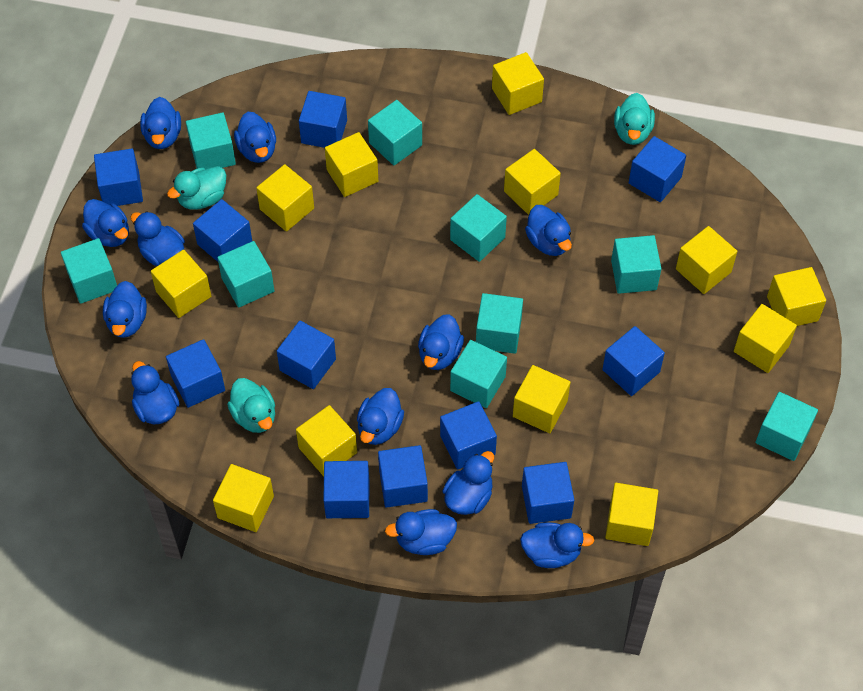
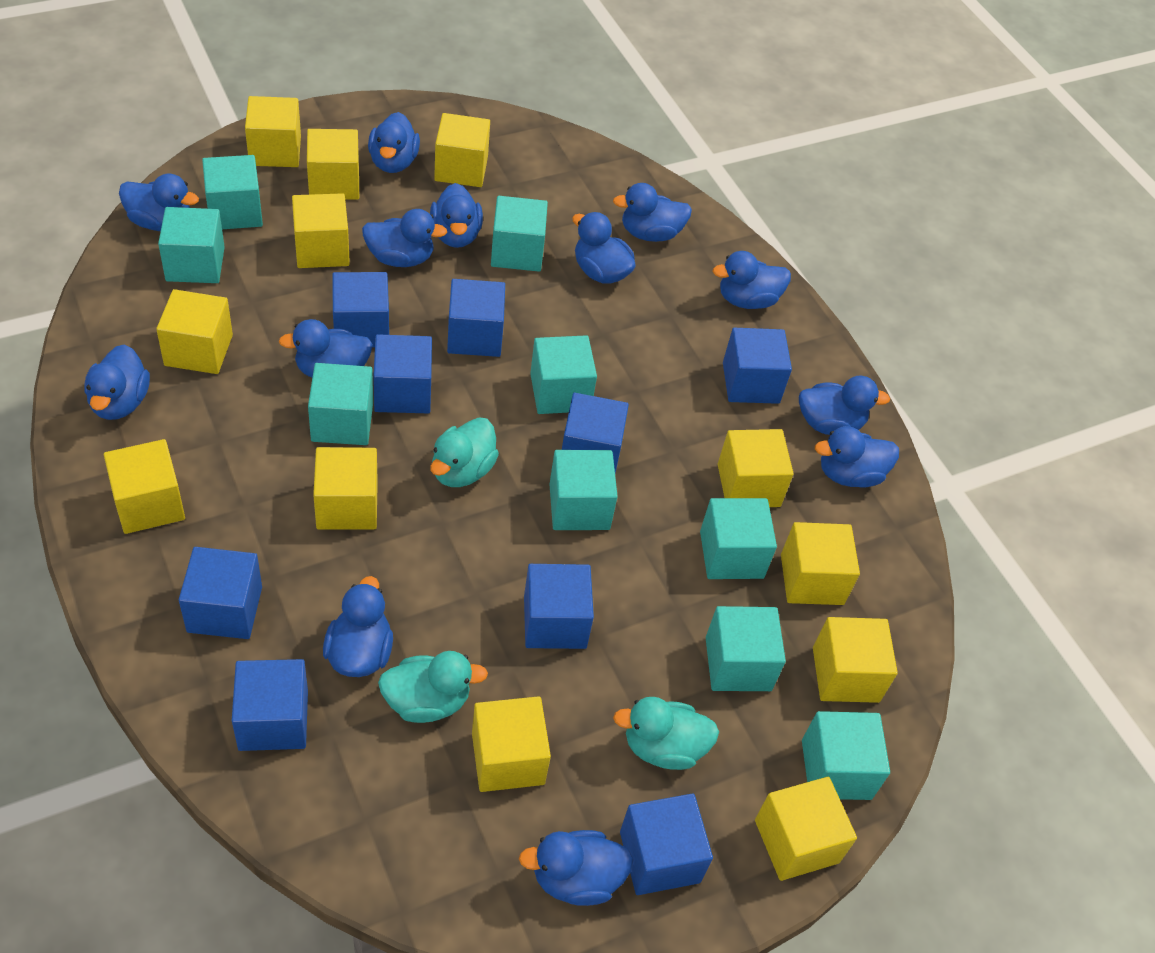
blue cube: 11 -> 9
blue duck: 12 -> 13

